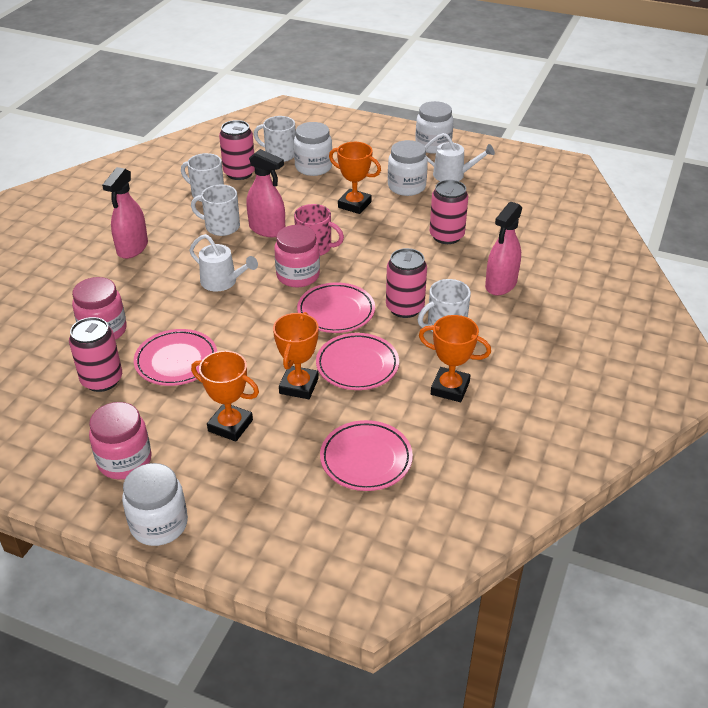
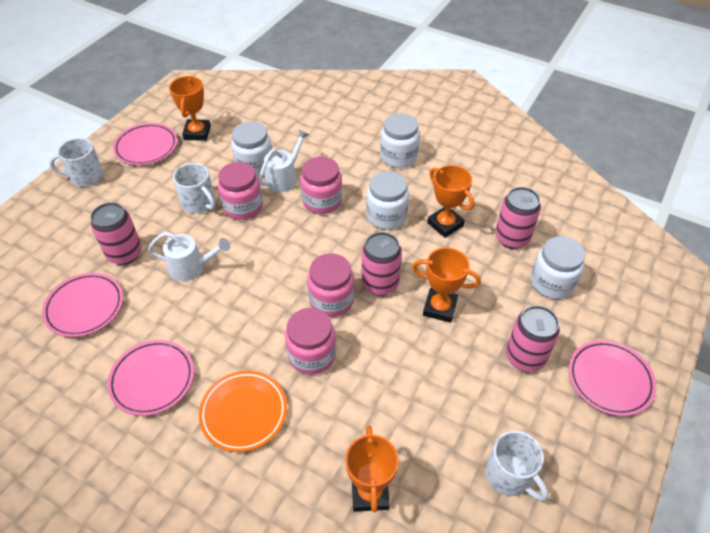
orange plate: 0 -> 1
pink jar: 3 -> 4
pink mug: 1 -> 0
pink spray bottle: 3 -> 0
white mug: 4 -> 3

